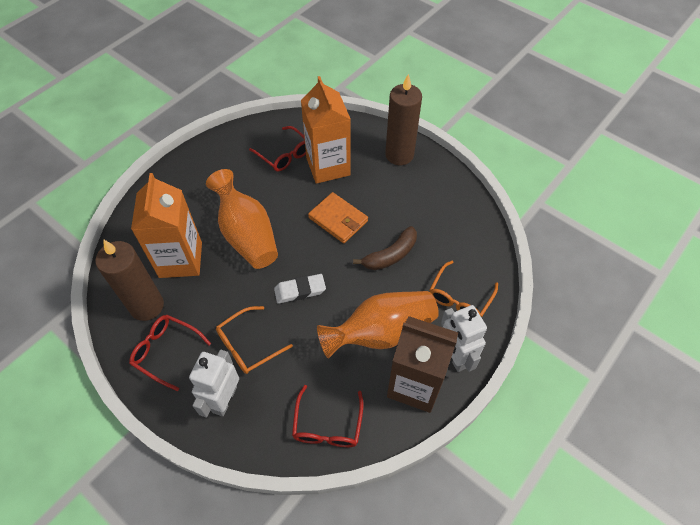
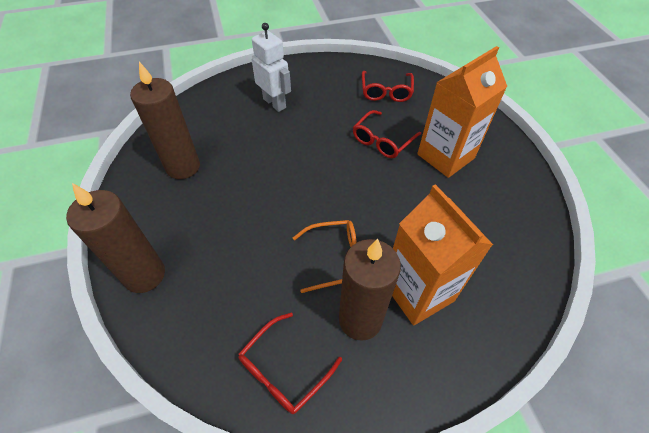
brown banana: 1 -> 0
brown candle: 2 -> 3
brown carton: 1 -> 0
orange glasses: 2 -> 1
orange vase: 2 -> 0
orange wallet: 1 -> 0
white eraser: 1 -> 0
white robot: 2 -> 1

